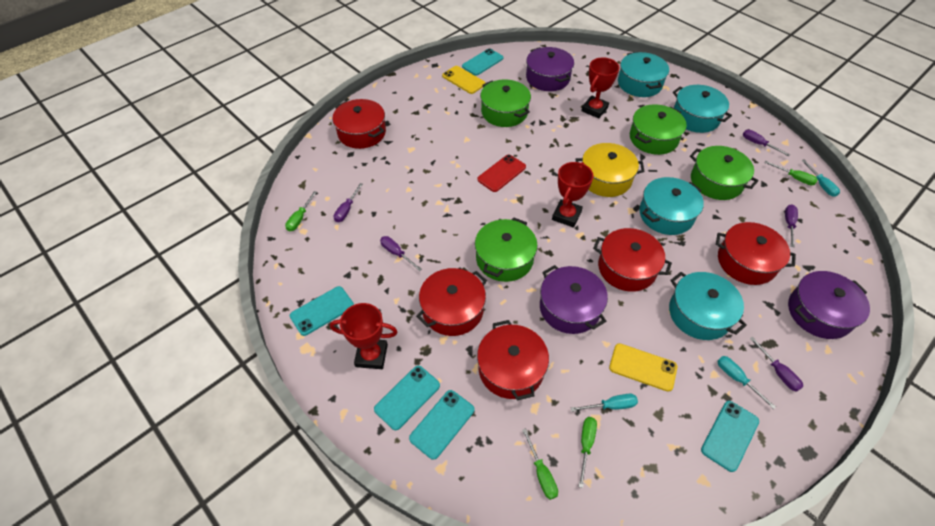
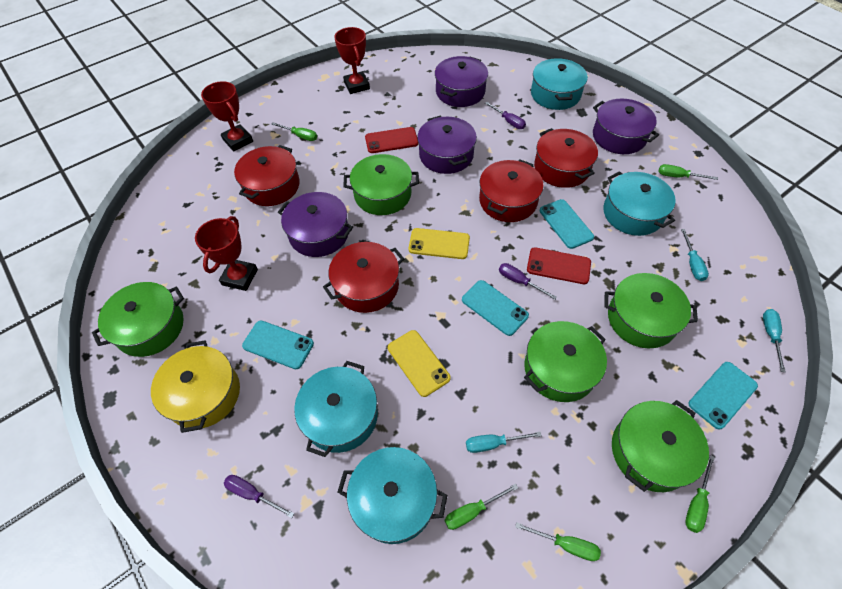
green pot: 4 -> 5
green screwdriver: 4 -> 5
purple pot: 3 -> 4
purple screwdriver: 5 -> 3
red phone: 1 -> 2
red pot: 5 -> 4
turquoise phone: 5 -> 4

